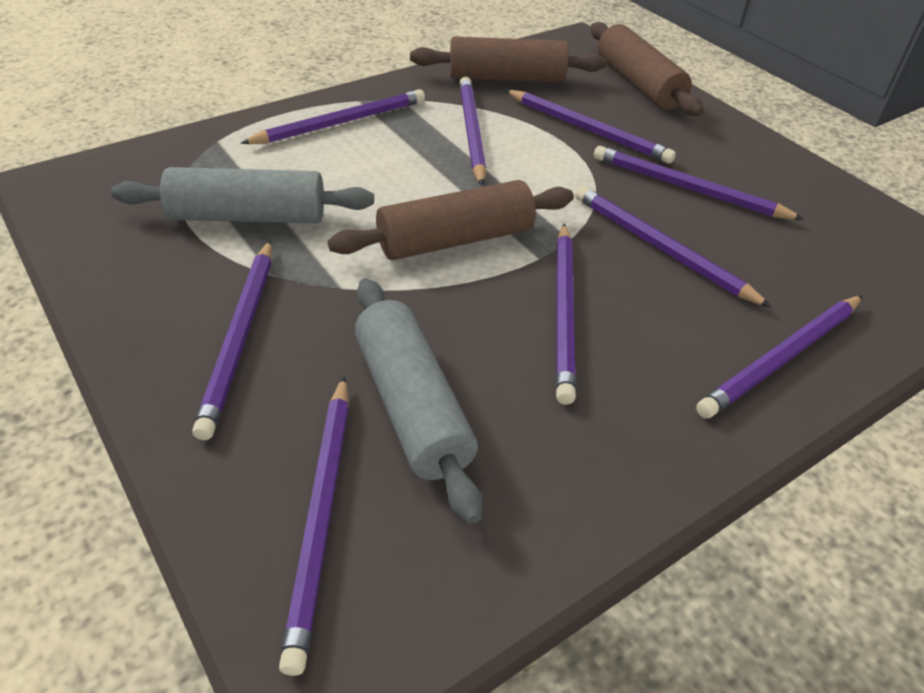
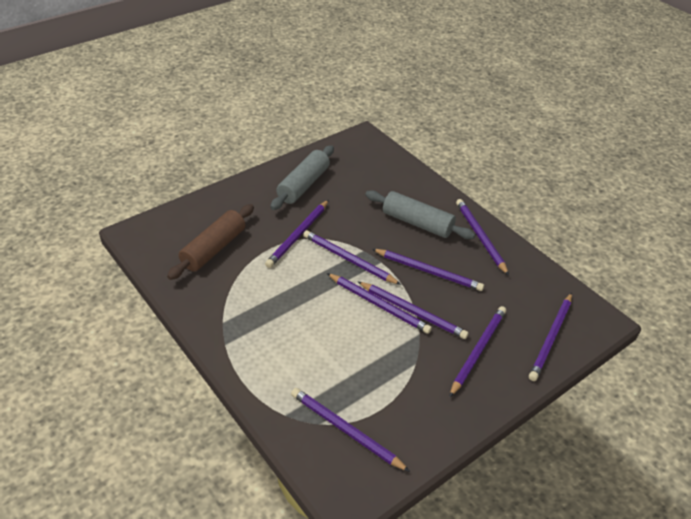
brown rolling pin: 3 -> 1

